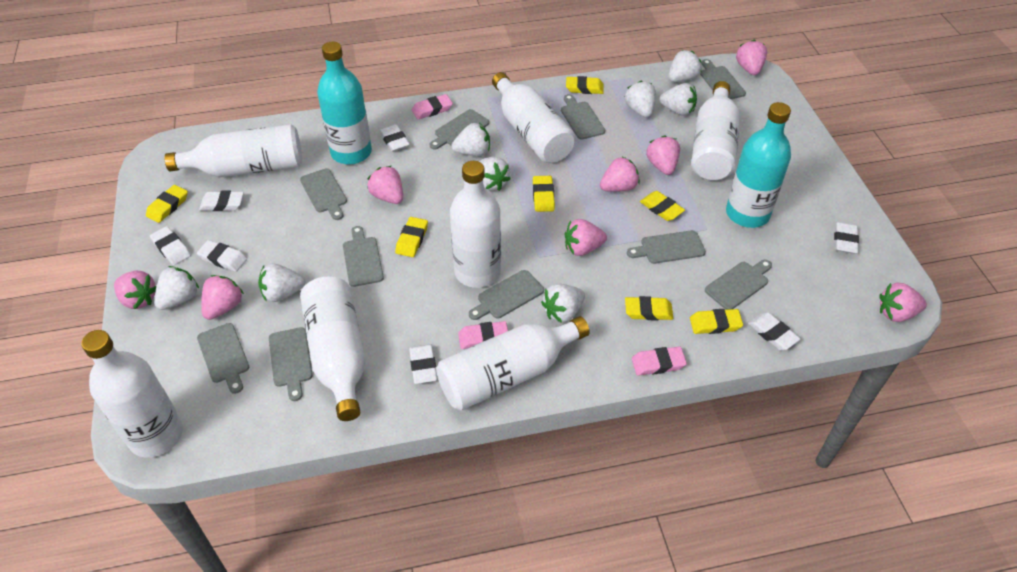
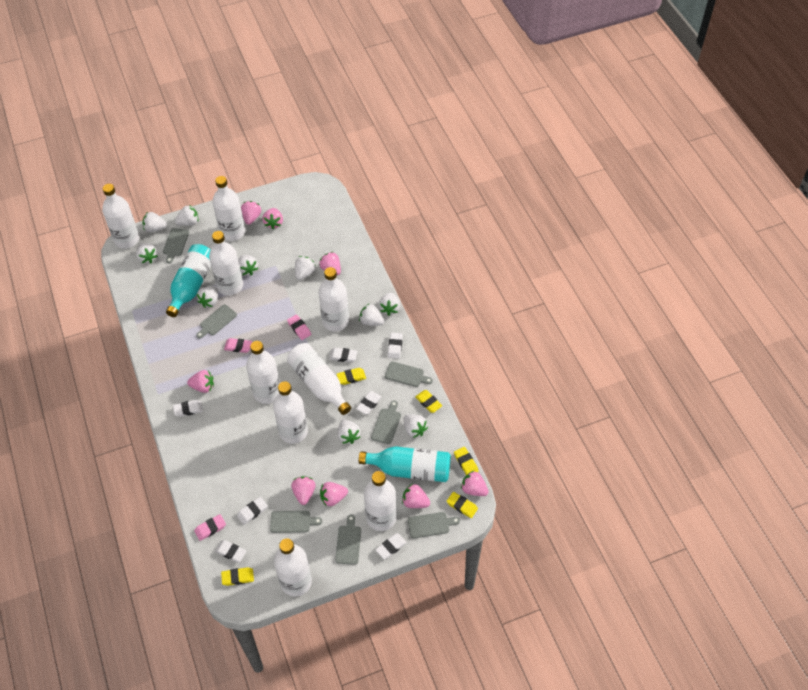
grey cutting board: 10 -> 7
white bottle: 7 -> 9
white strawberry: 8 -> 10
yellow eraser: 7 -> 5

